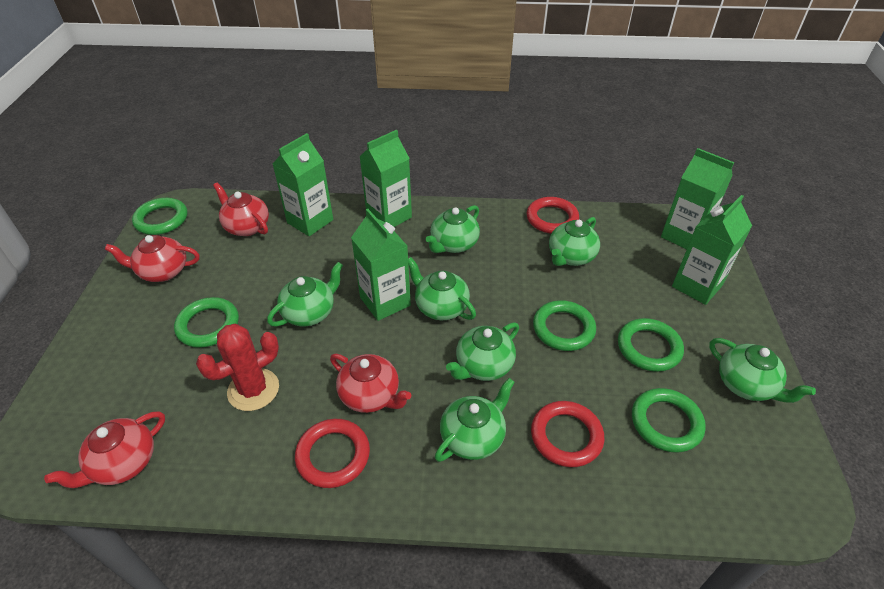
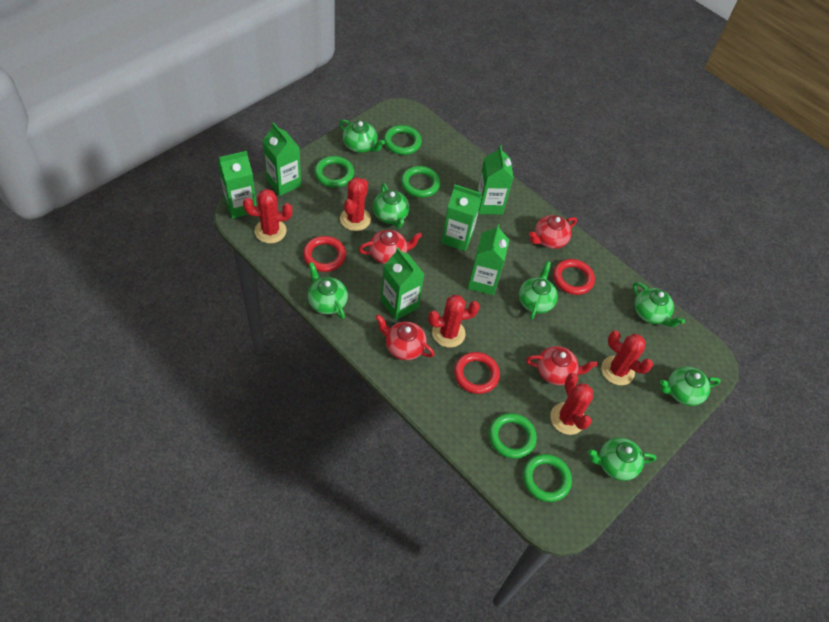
green carton: 5 -> 6
red cactus: 1 -> 5

